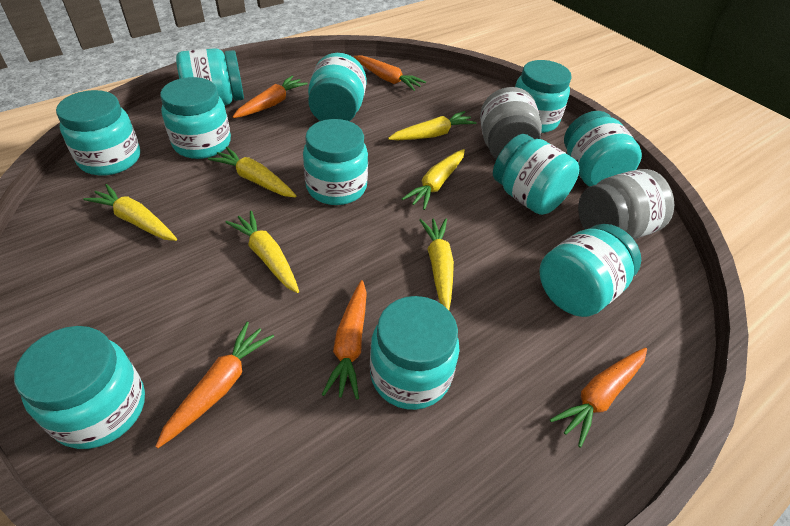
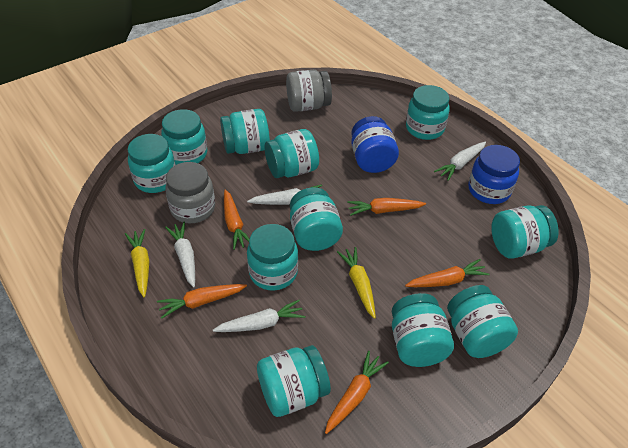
blue jar: 0 -> 2
white carrot: 0 -> 4
yellow carrot: 6 -> 2

